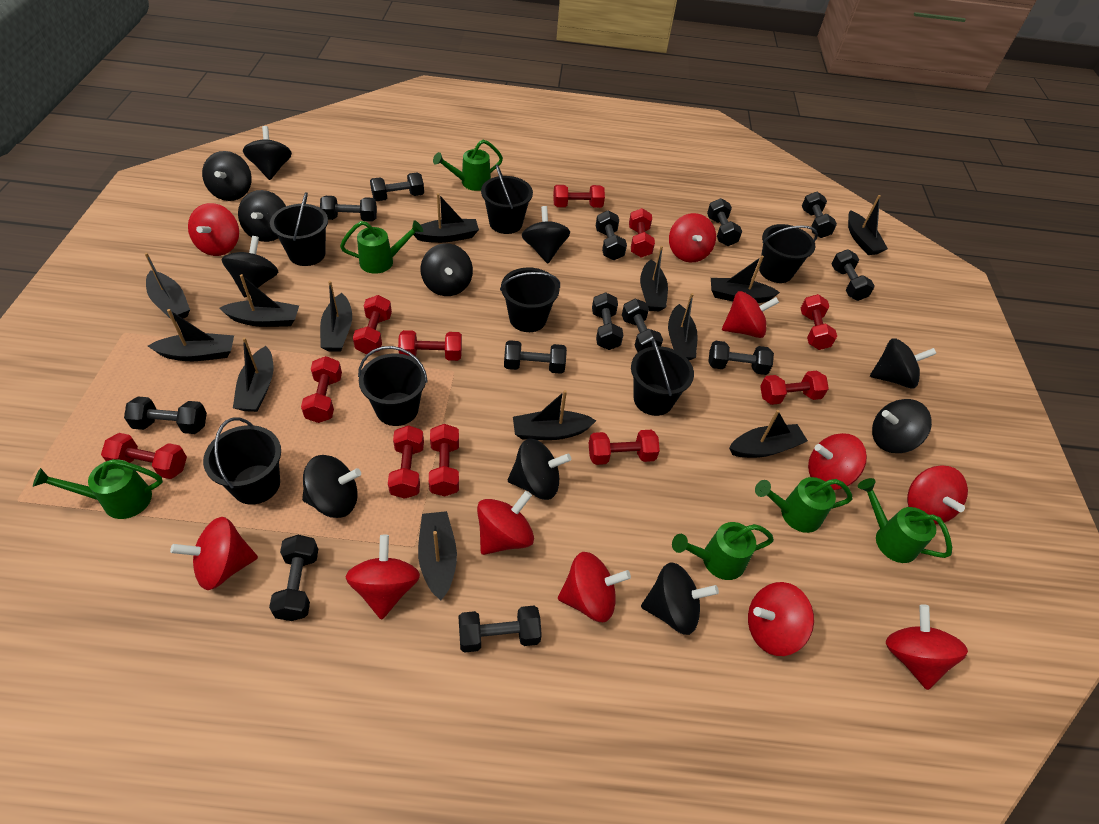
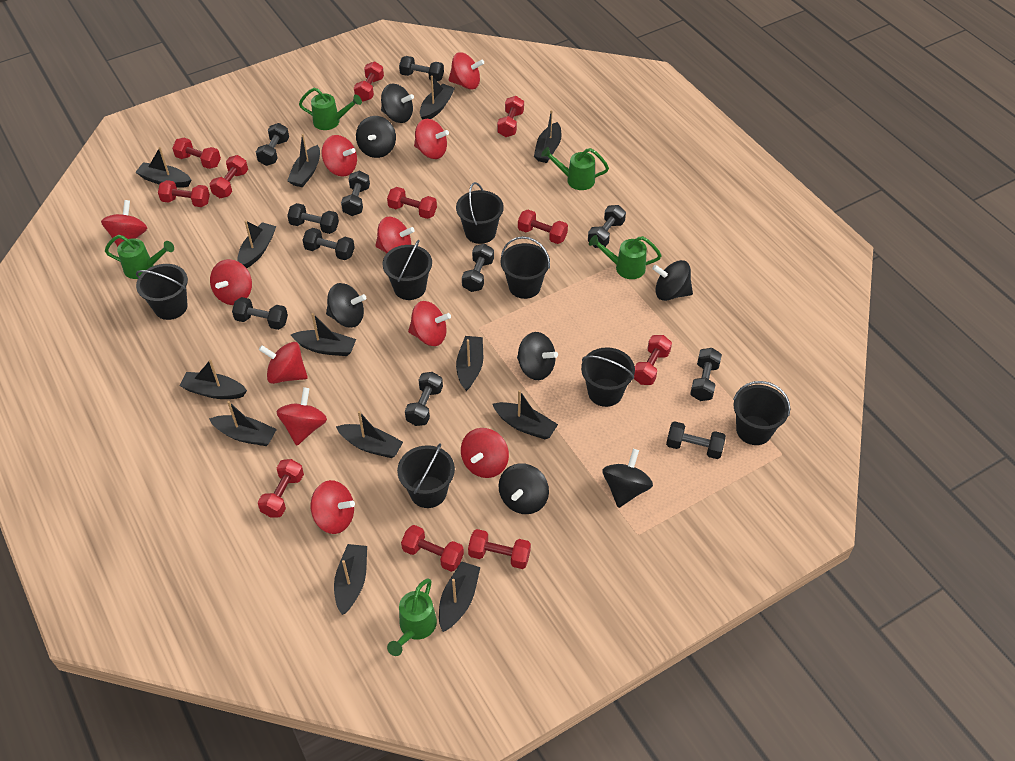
black dumbbell: 13 -> 11
black spinning top: 11 -> 7
green watering can: 6 -> 5

